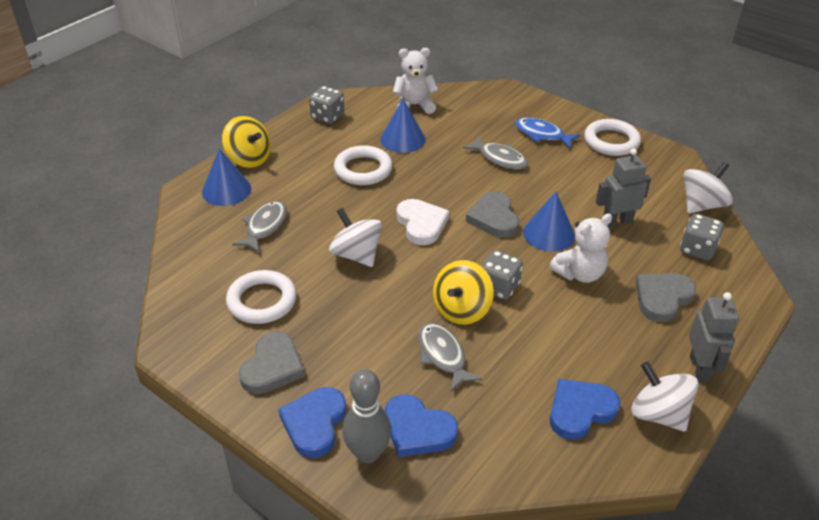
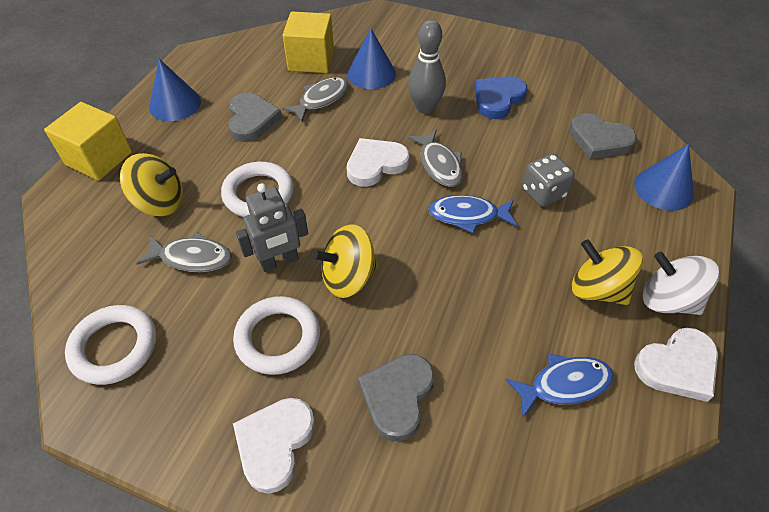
blue fish: 1 -> 2
blue heart: 3 -> 1
grey dice: 3 -> 1
grey robot: 2 -> 1
white heart: 1 -> 3
white spinning top: 3 -> 1
white teddy bear: 2 -> 0
yellow cube: 0 -> 2
yellow spinning top: 2 -> 3

